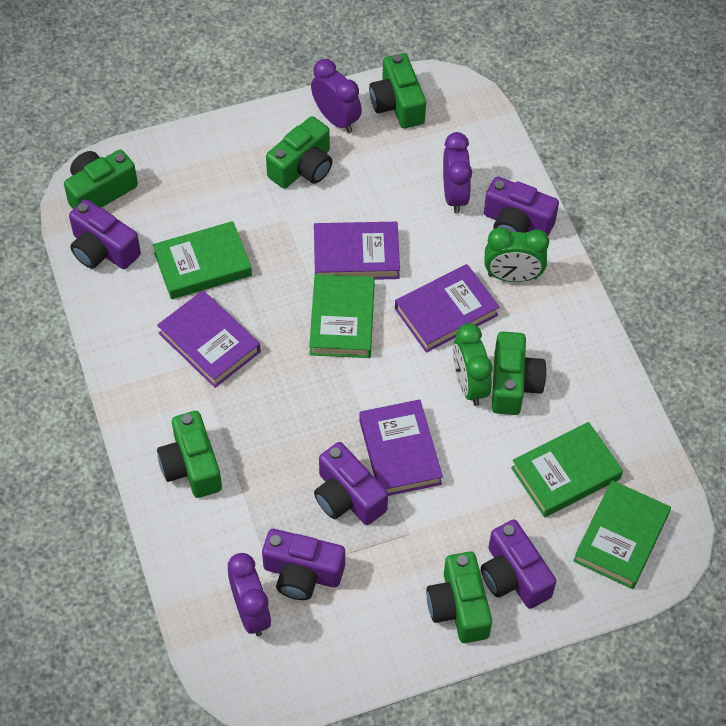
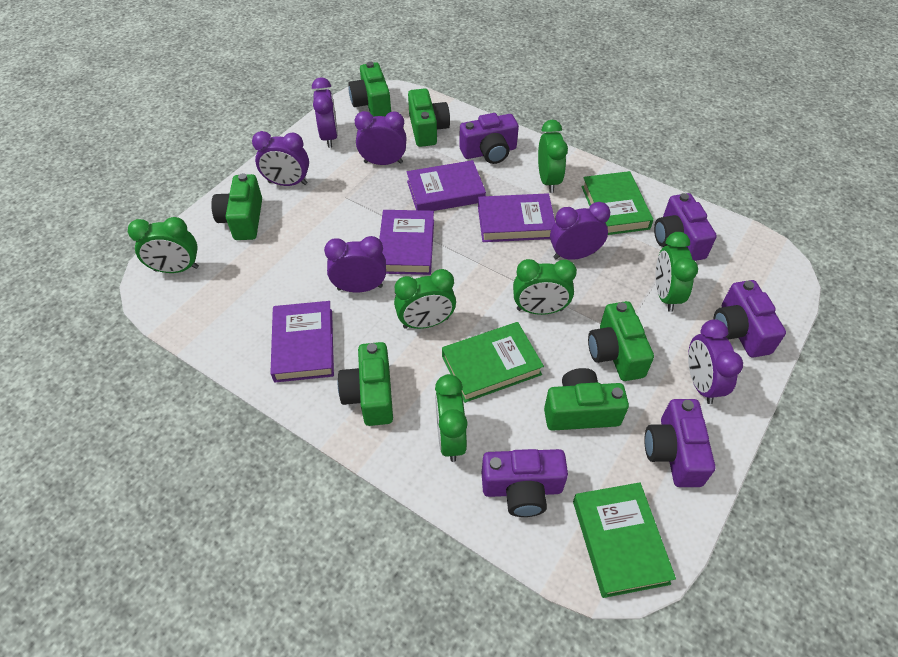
green book: 4 -> 3
green clock: 2 -> 6
purple clock: 3 -> 6

